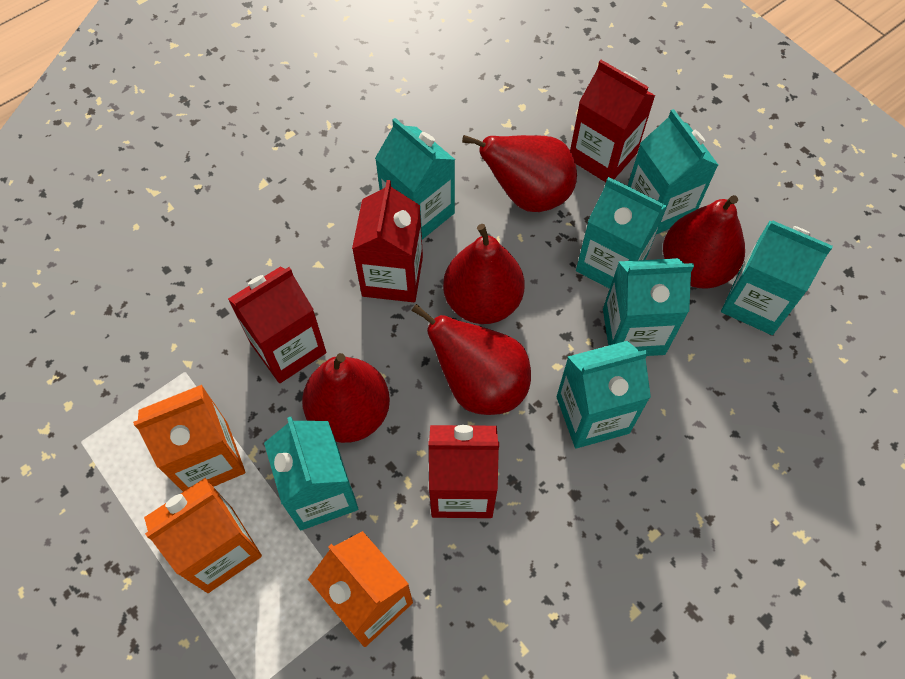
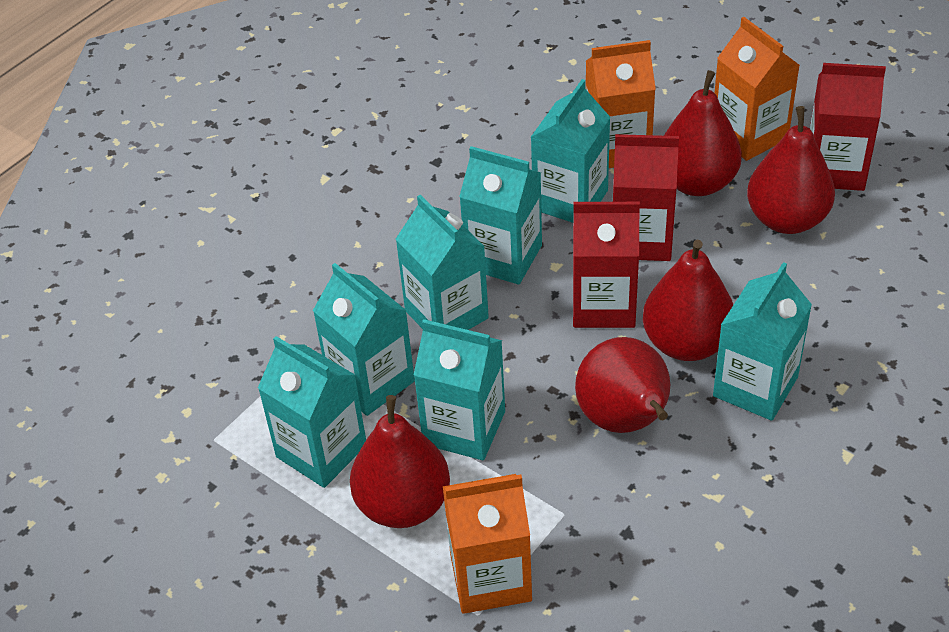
red carton: 4 -> 3

